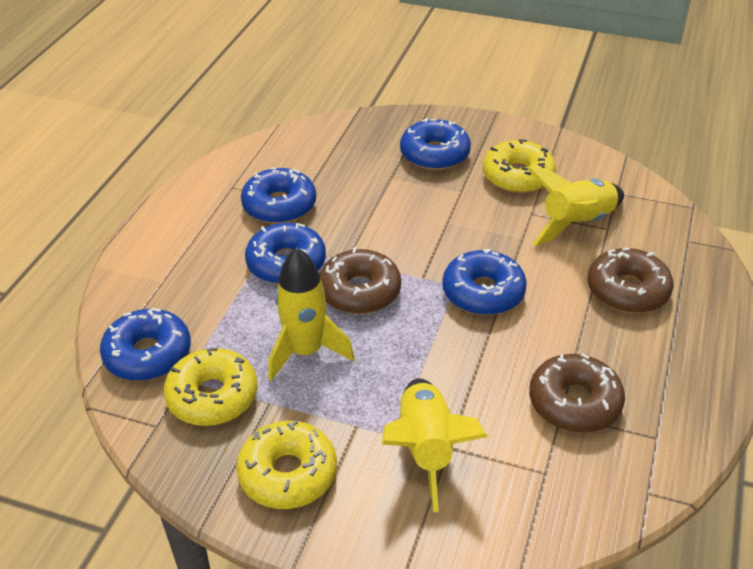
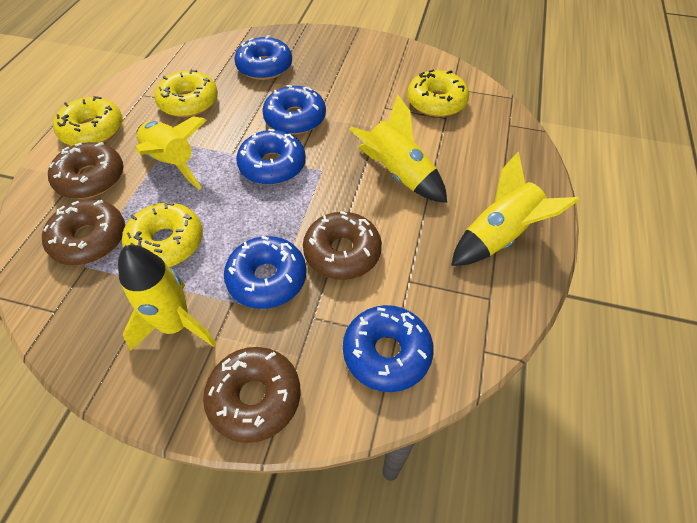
brown donut: 3 -> 4
yellow donut: 3 -> 4
yellow rocket: 3 -> 4

